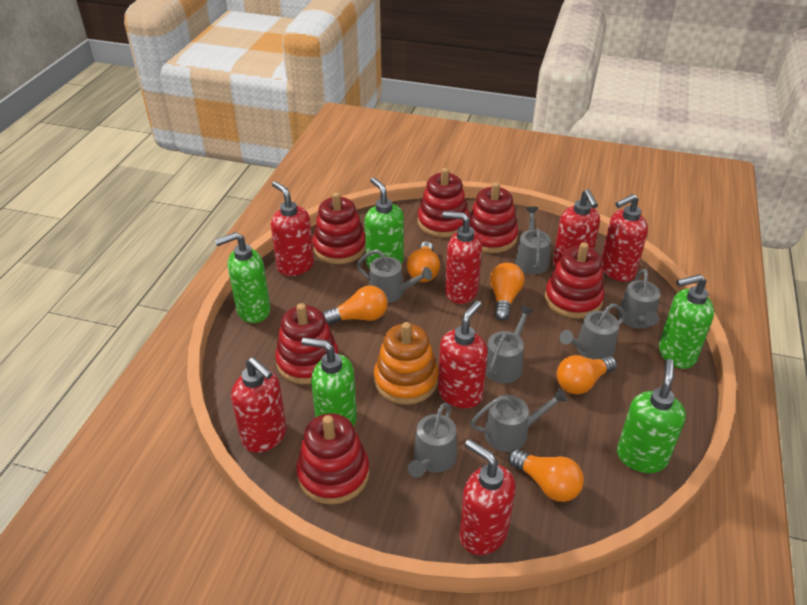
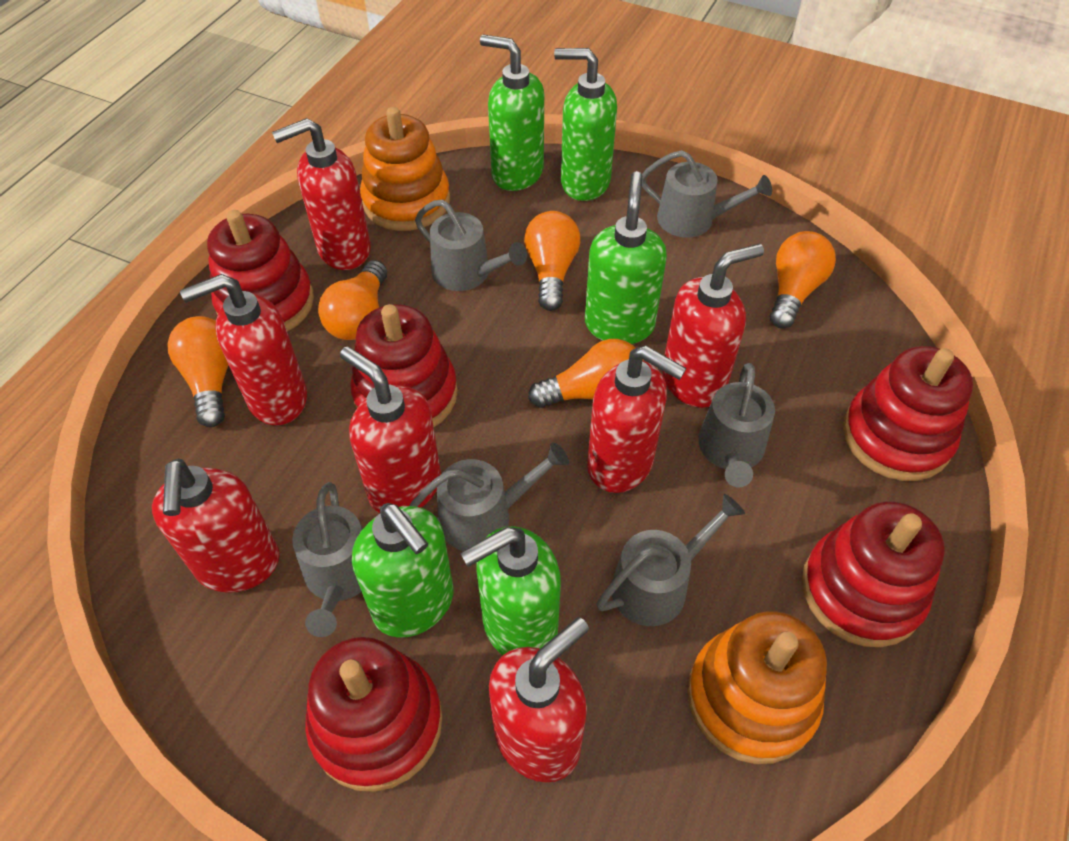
grey watering can: 7 -> 6
orange stacking toy: 1 -> 2
red stacking toy: 6 -> 5

